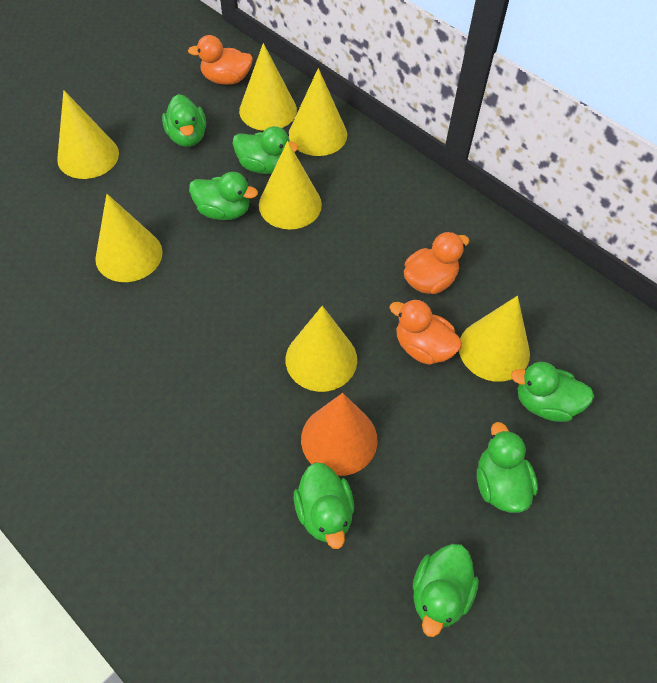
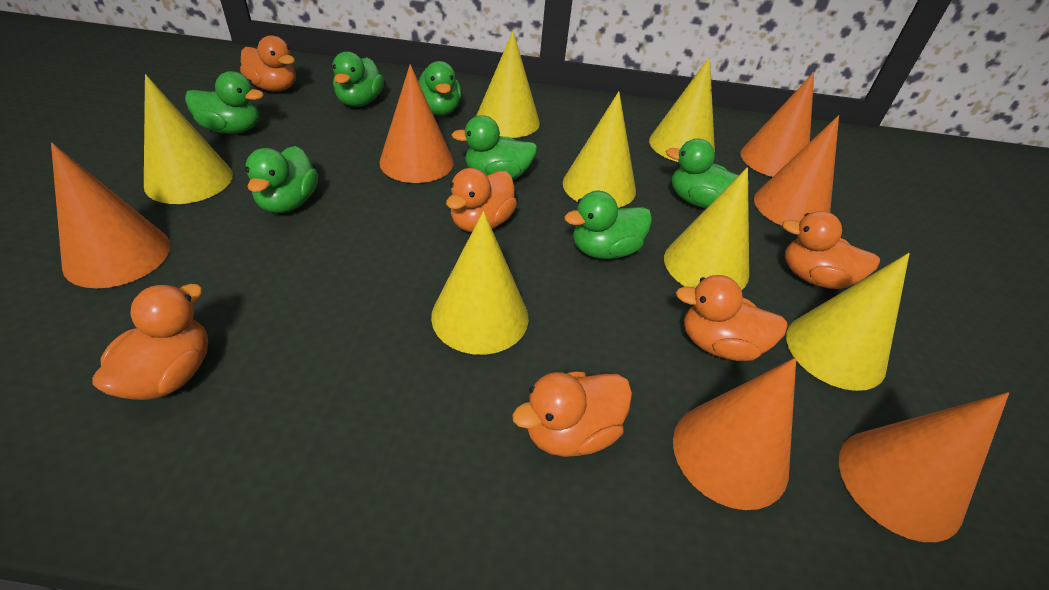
orange cone: 1 -> 6
orange duck: 3 -> 6

